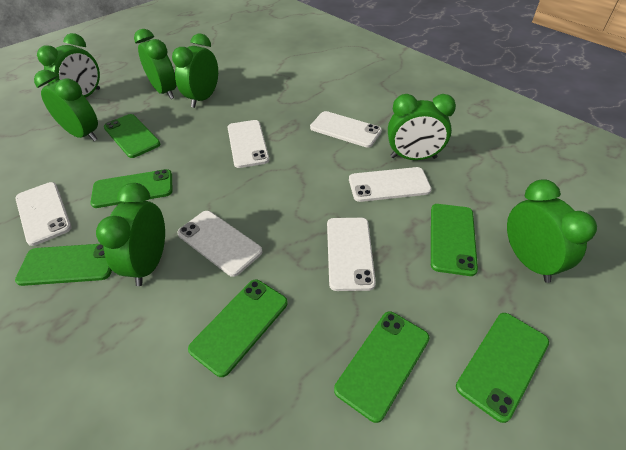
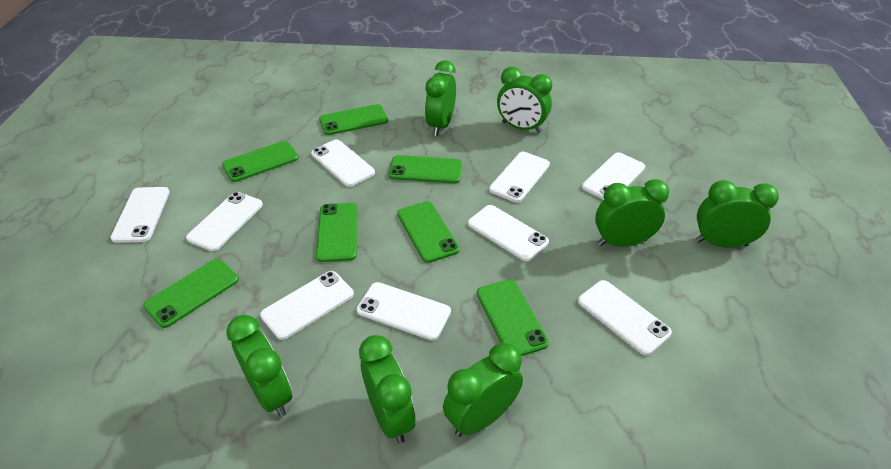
white phone: 6 -> 9

